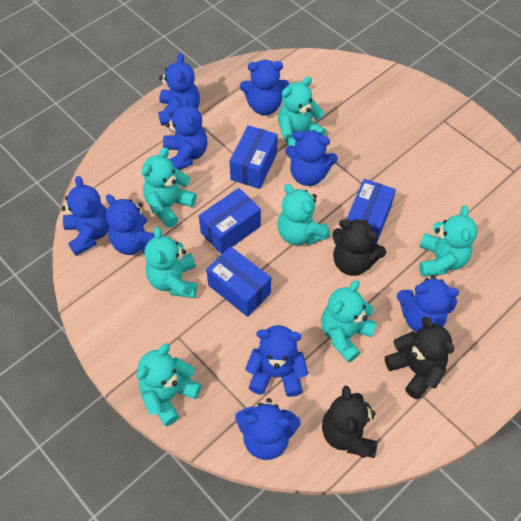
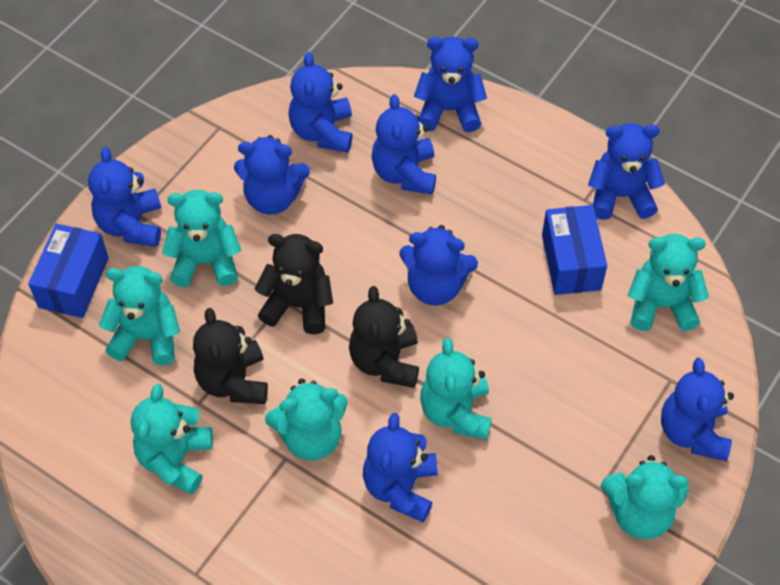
blue box: 4 -> 2

